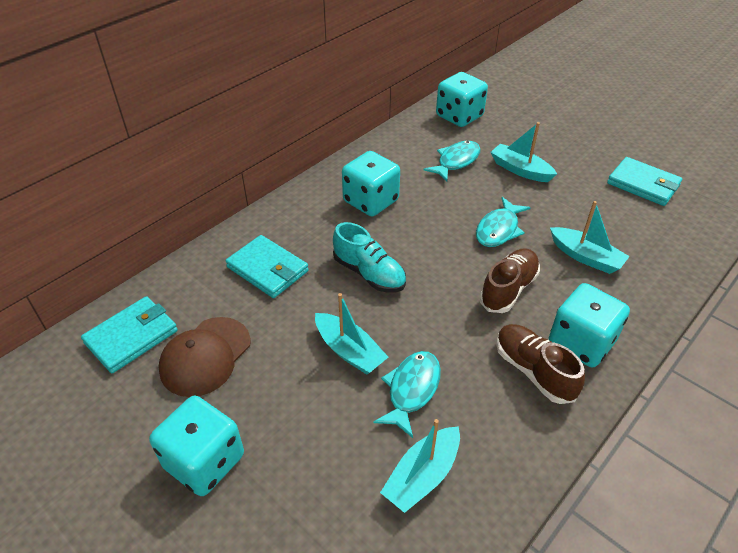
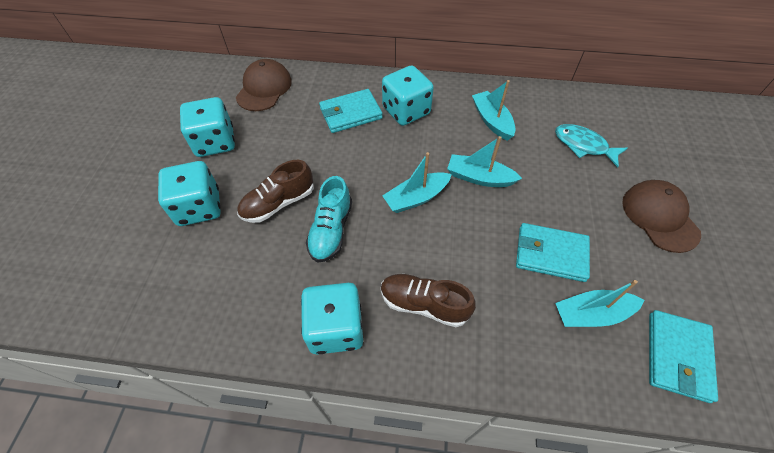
brown cap: 1 -> 2
turquoise fish: 3 -> 1

